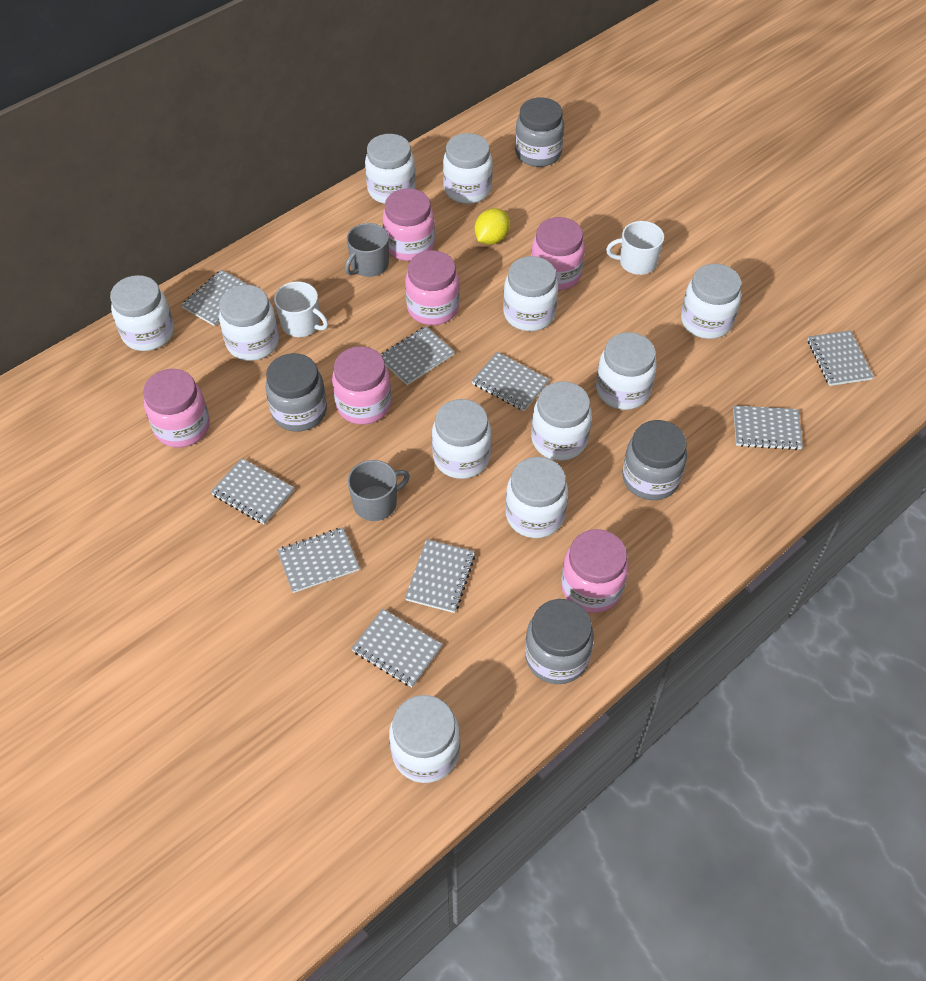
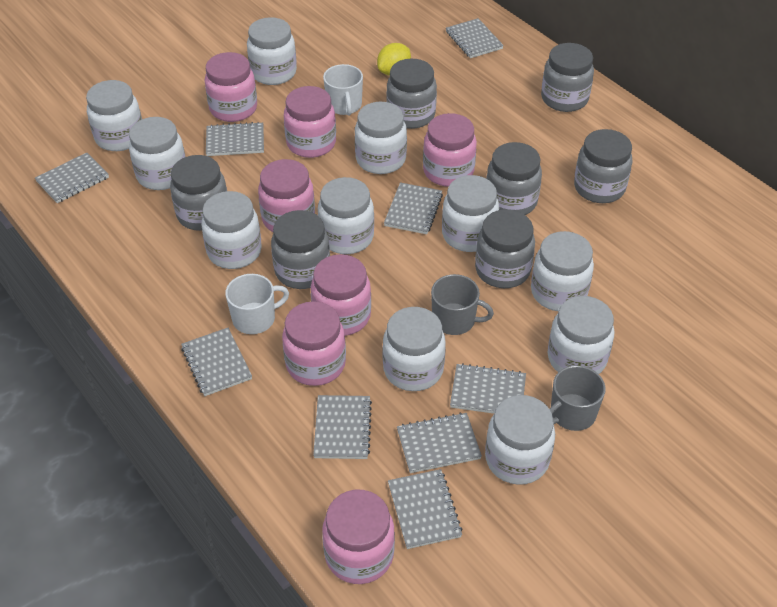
grey jar: 4 -> 7
pink jar: 6 -> 7

